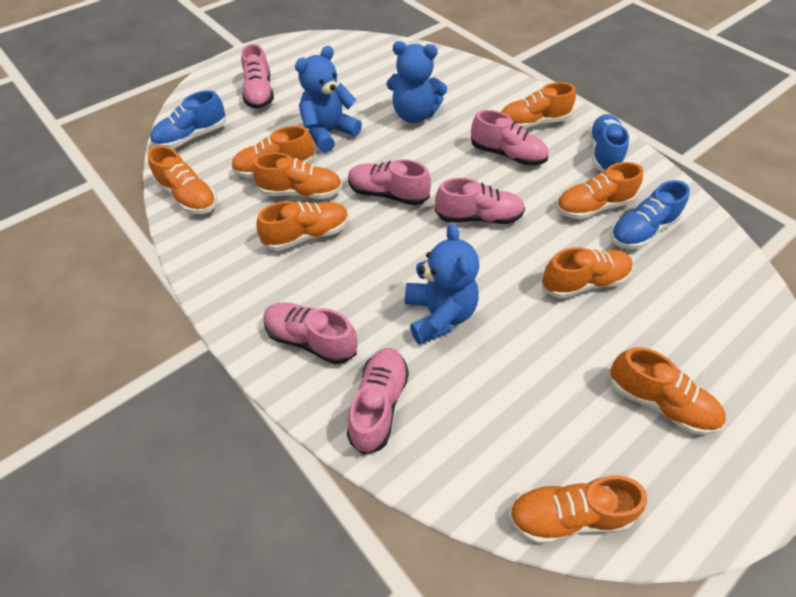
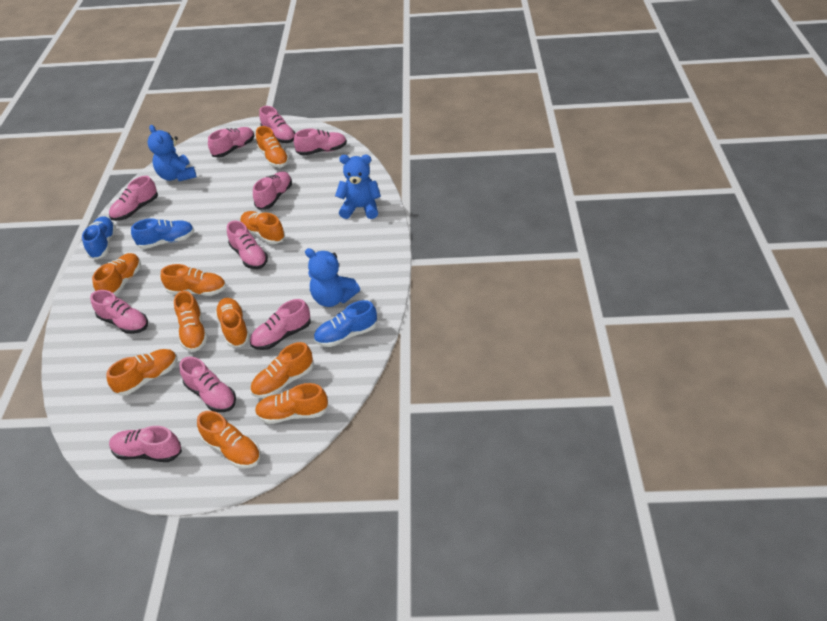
orange shoe: 9 -> 10
pink shoe: 6 -> 10

